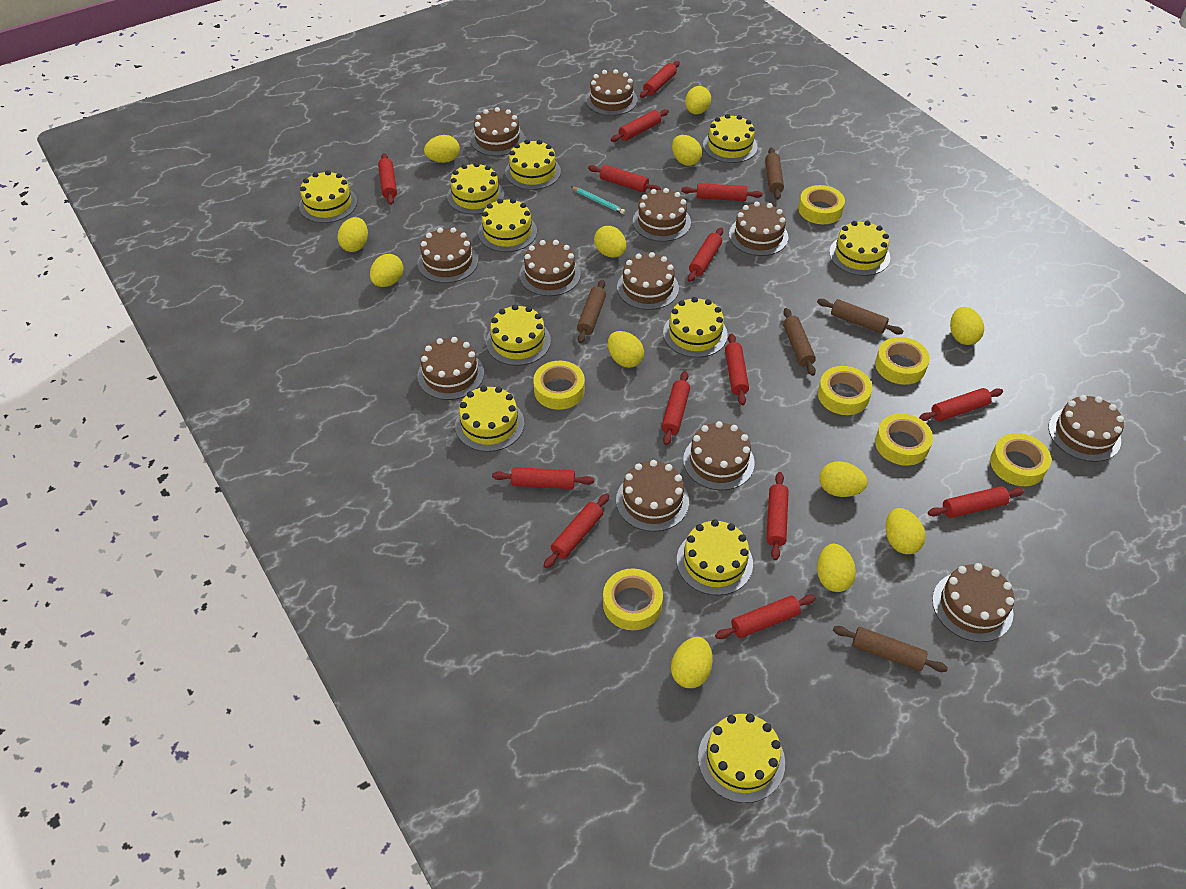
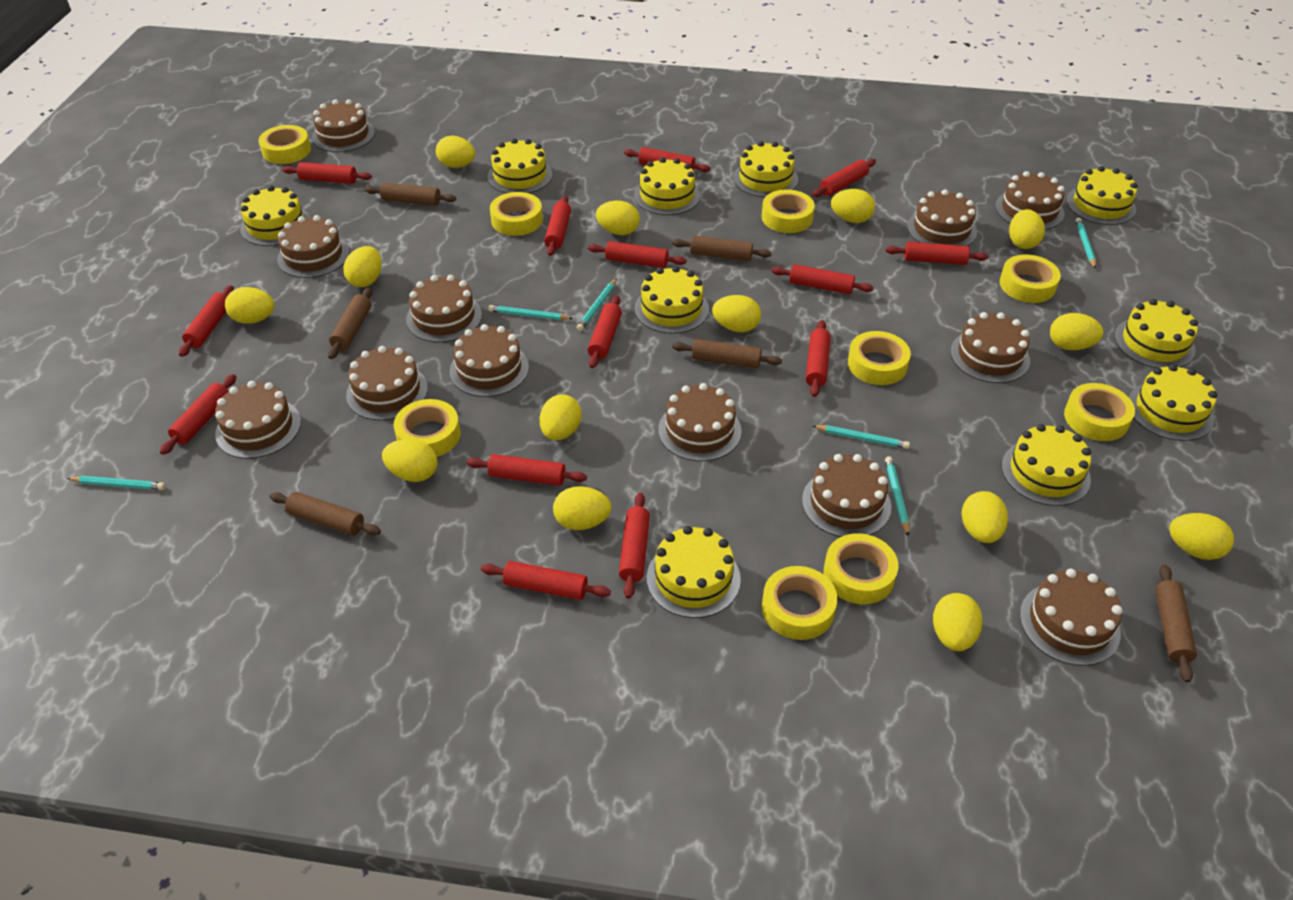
brown rolling pin: 5 -> 6
turquoise pencil: 1 -> 6
yellow cake: 11 -> 10
yellow egg: 12 -> 14
yellow tape: 7 -> 9

